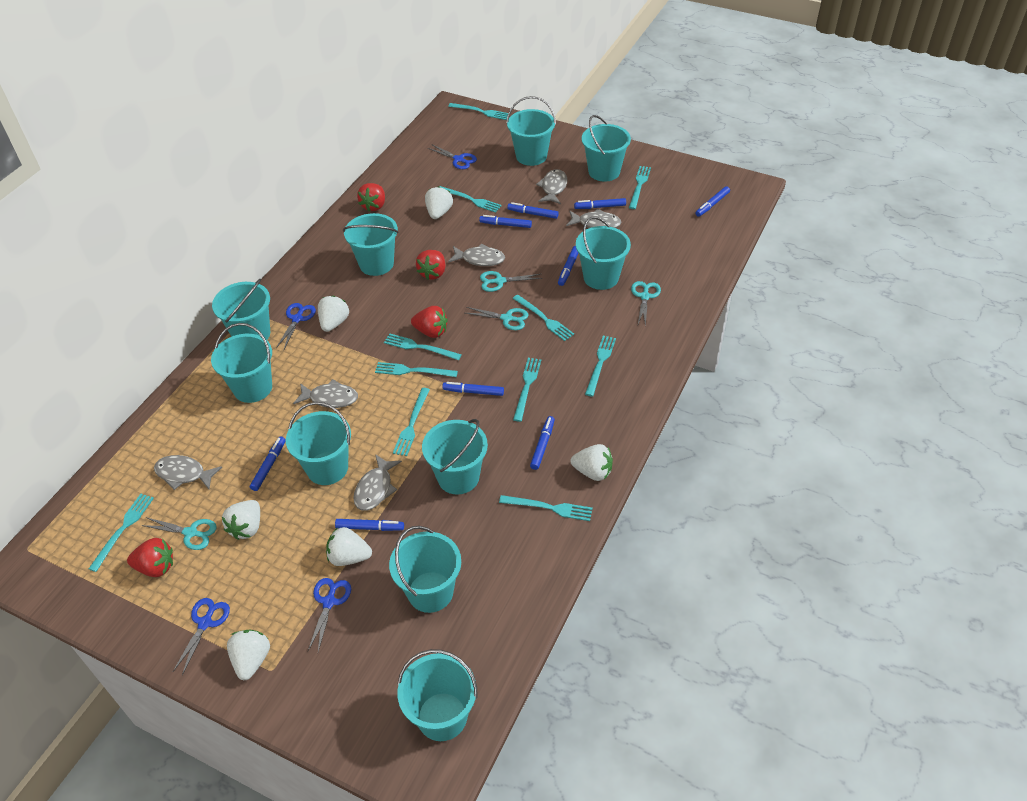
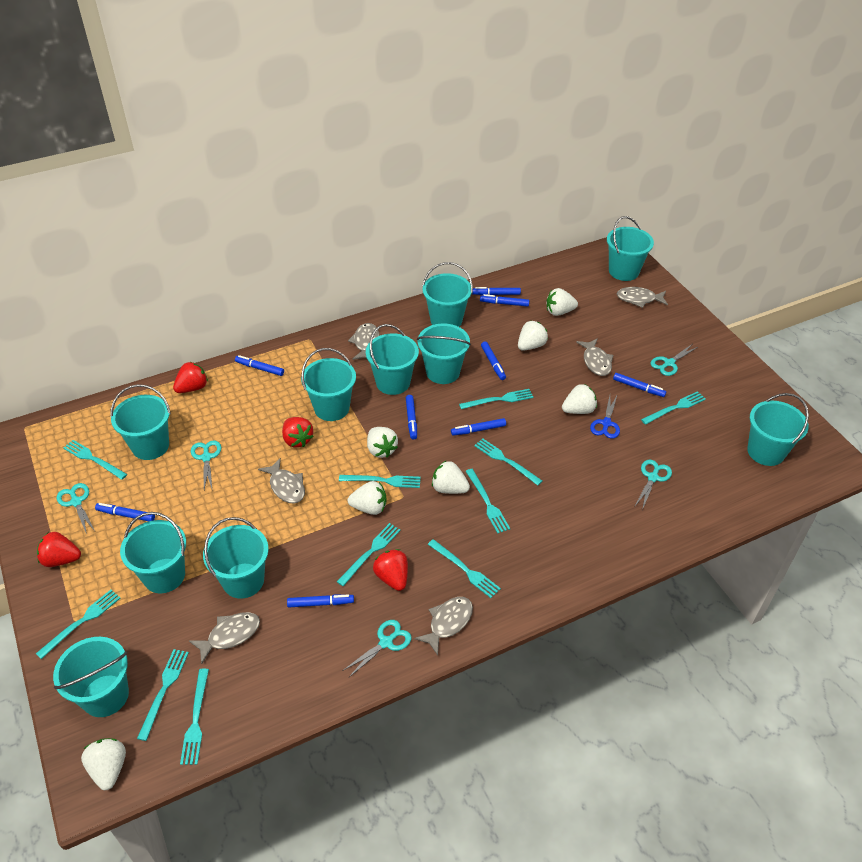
blue scissors: 4 -> 1
turquoise scissors: 4 -> 5
white strawberry: 6 -> 7

